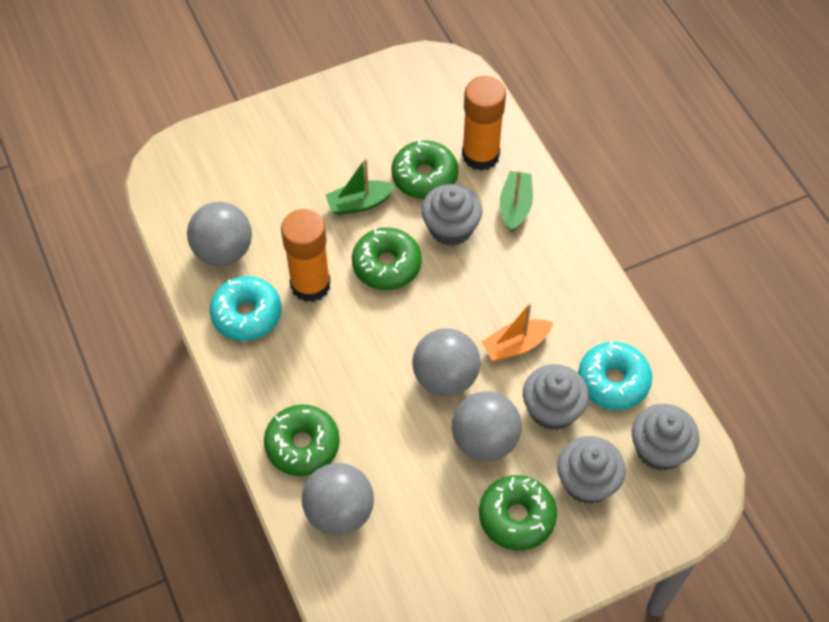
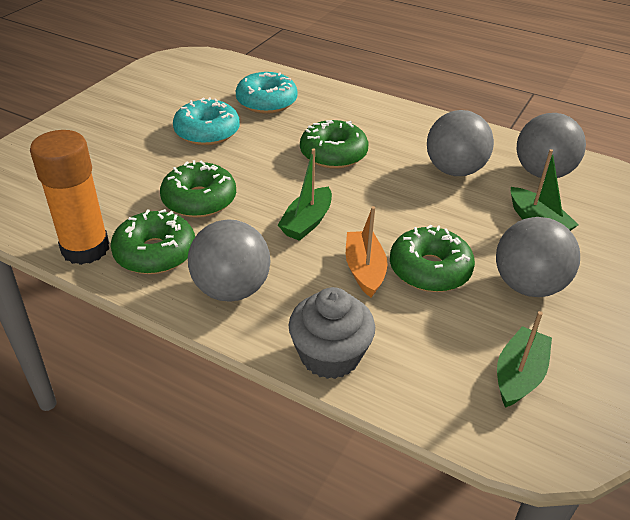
green boat: 2 -> 3
grey cupcake: 4 -> 1
orange glue stick: 2 -> 1

